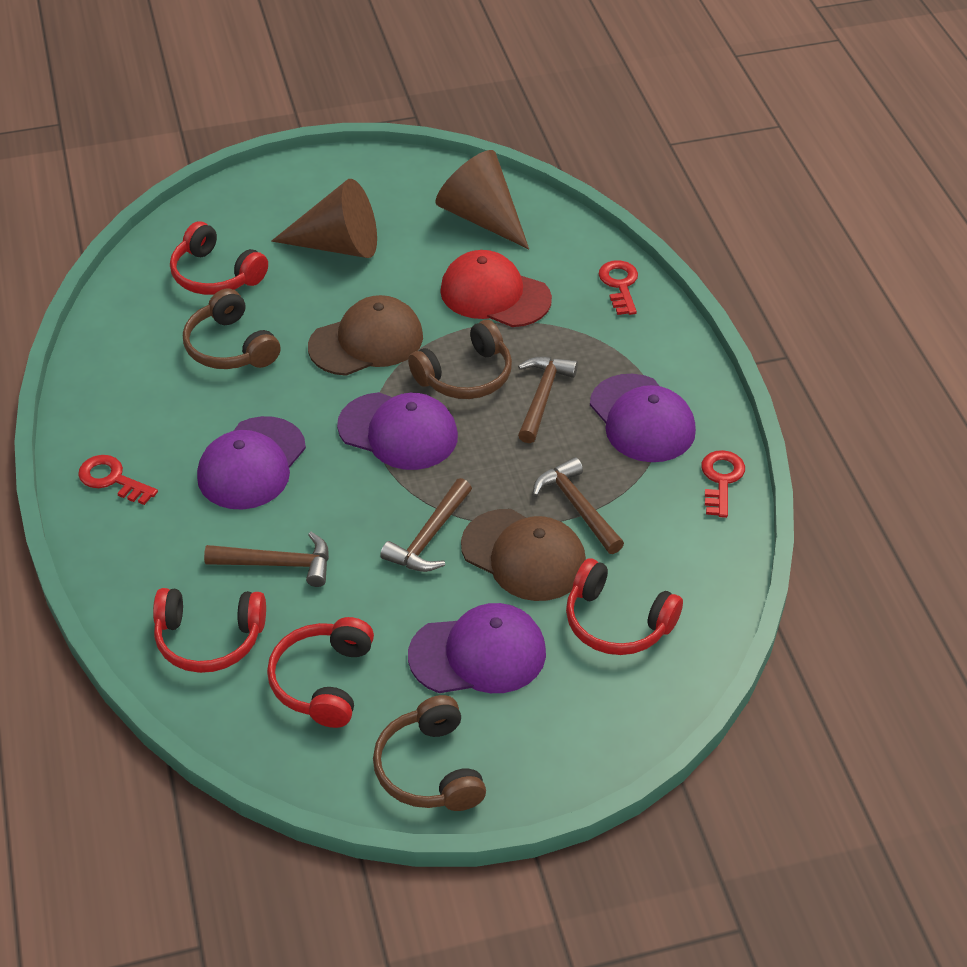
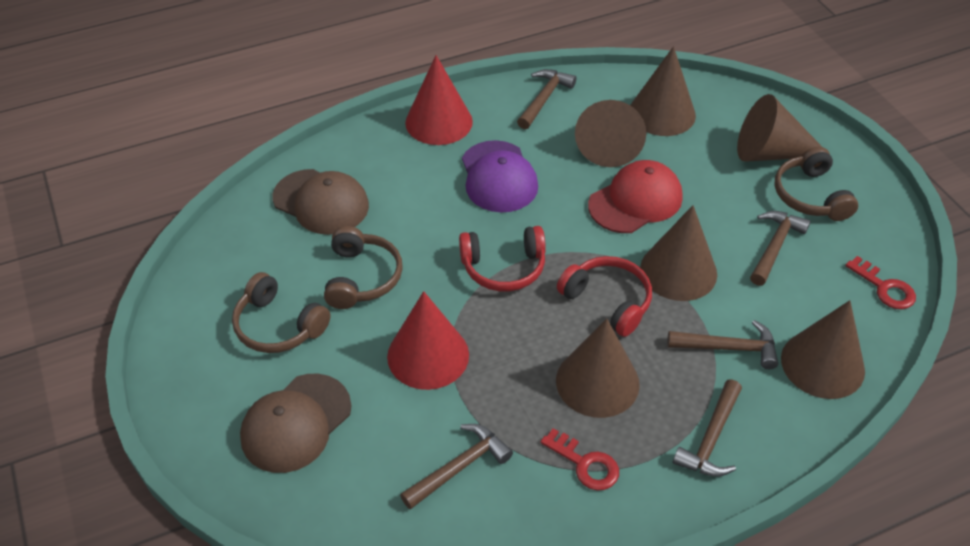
brown cone: 2 -> 6
brown hammer: 4 -> 5
purple cap: 4 -> 1
red cone: 0 -> 2
red headphones: 4 -> 2
red key: 3 -> 2

